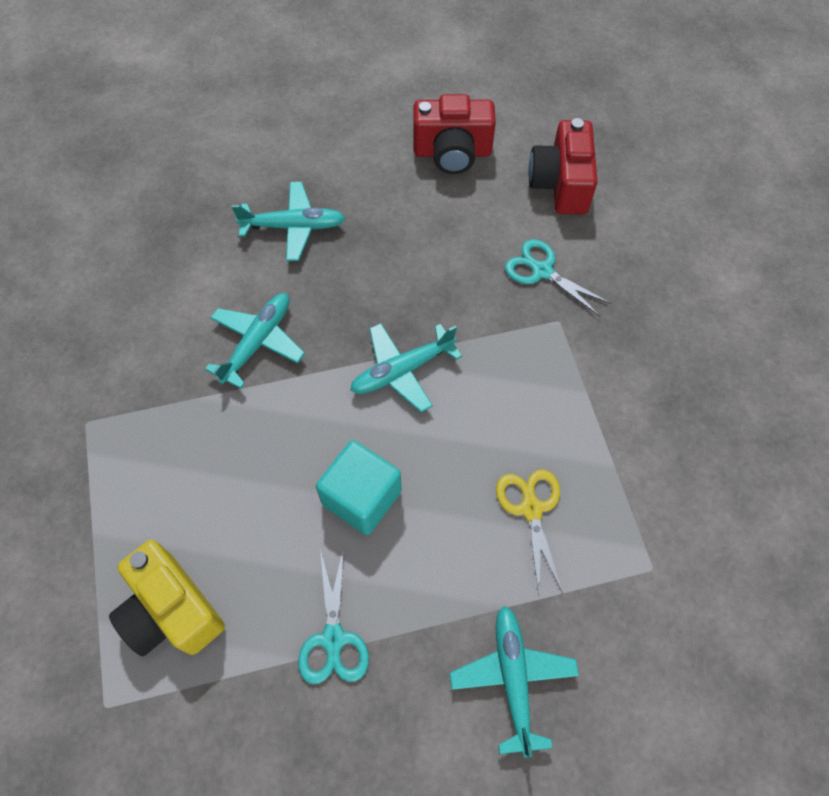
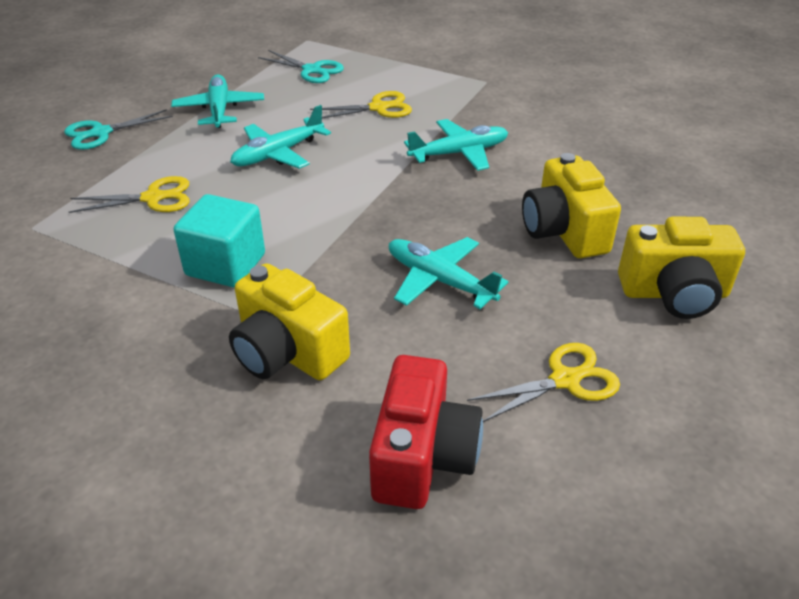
red camera: 2 -> 1
yellow camera: 1 -> 3
yellow scissors: 1 -> 3

